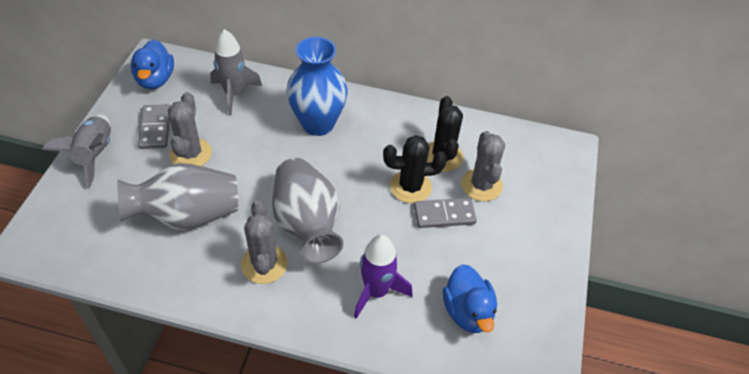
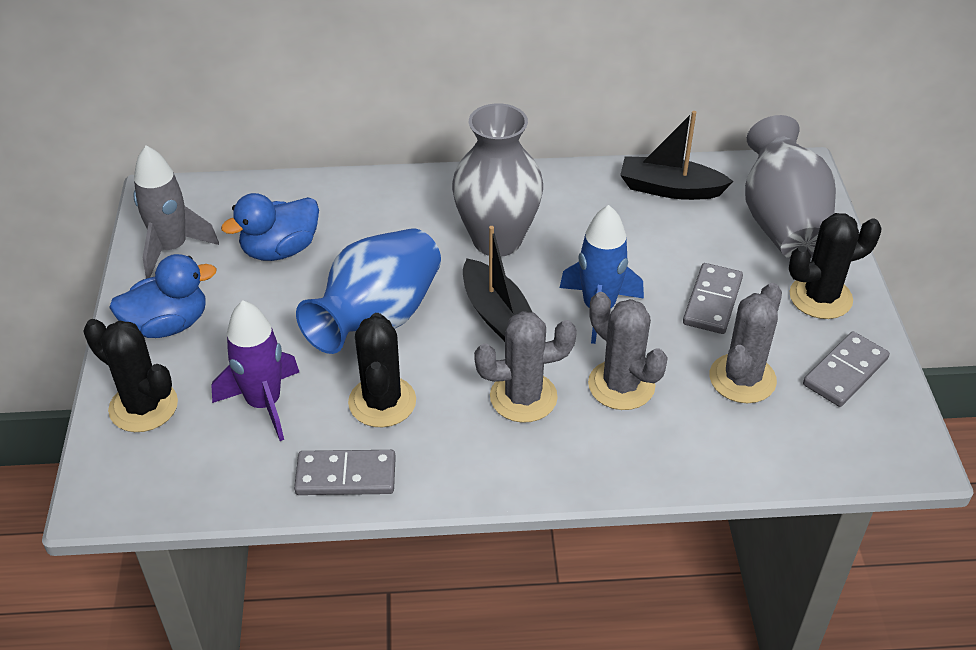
black boat: 0 -> 2
black cactus: 2 -> 3
blue rocket: 0 -> 1
grey domino: 2 -> 3
grey rocket: 2 -> 1

